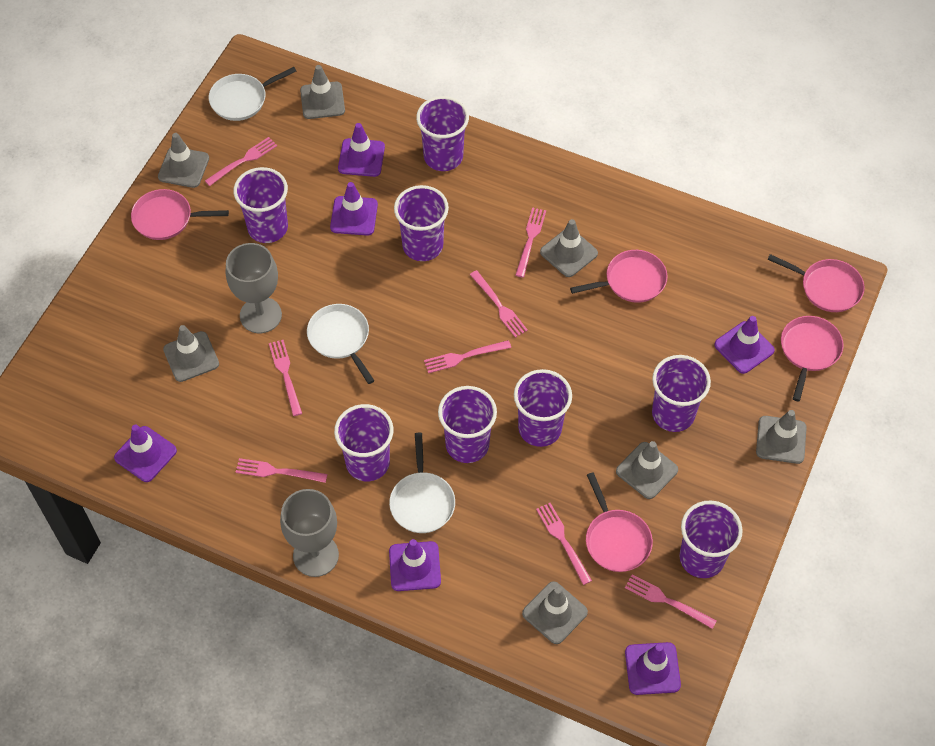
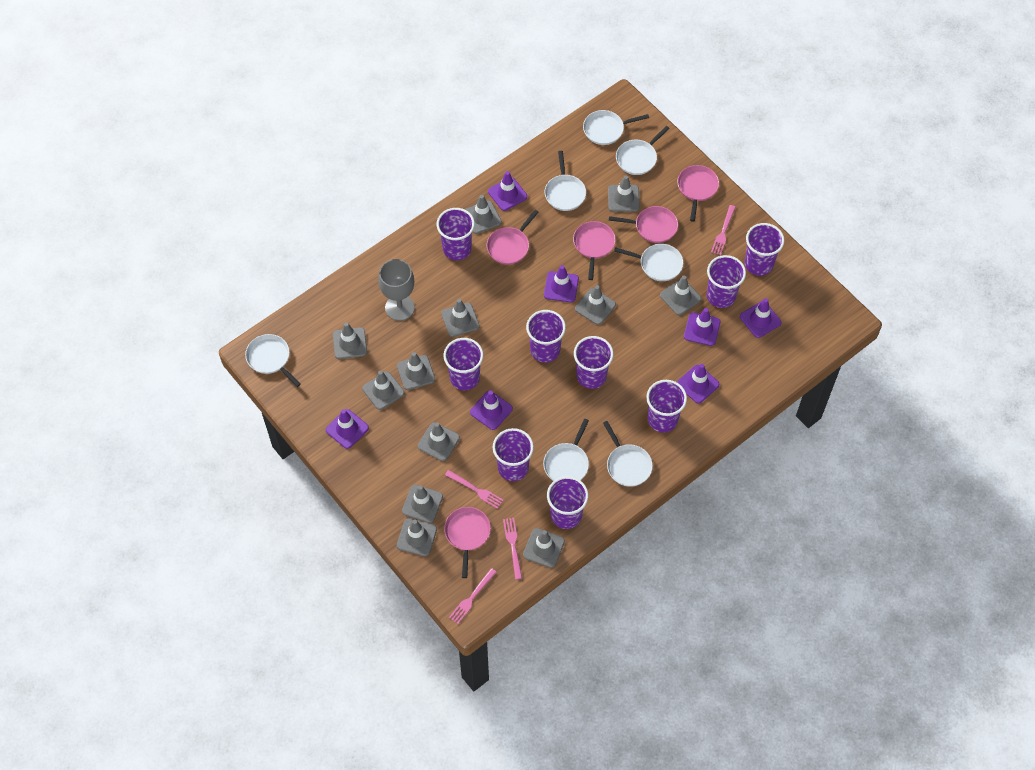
grey goblet: 2 -> 1
grey traffic cone: 7 -> 12
pink fork: 8 -> 4
purple cup: 8 -> 9
purple traffic cone: 6 -> 7
white pan: 3 -> 7

